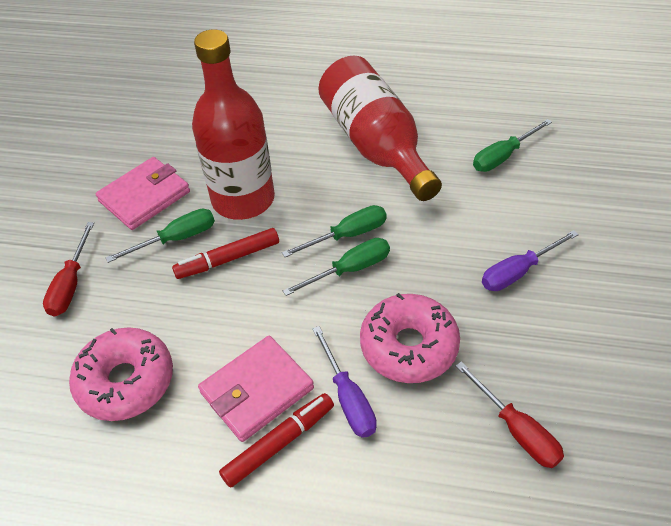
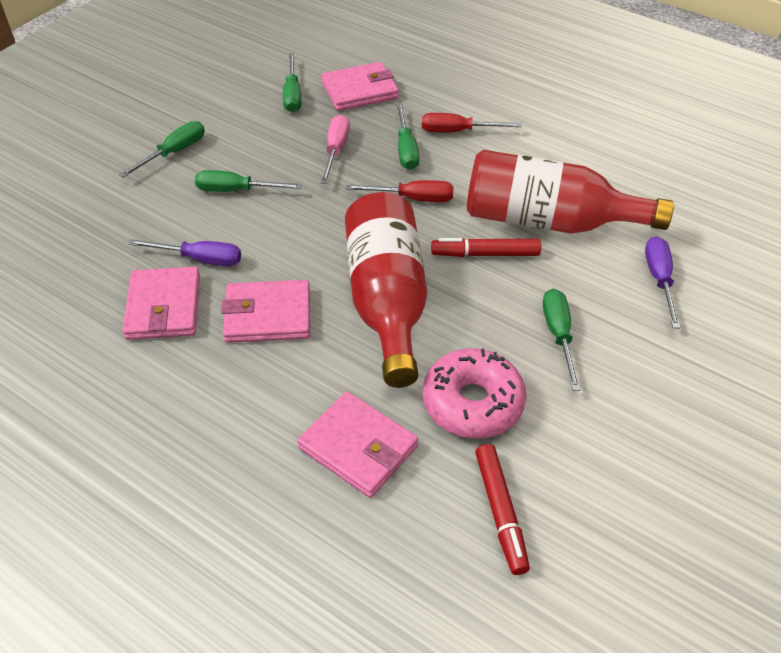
green screwdriver: 4 -> 5
pink donut: 2 -> 1
pink screwdriver: 0 -> 1
pink wallet: 2 -> 4

